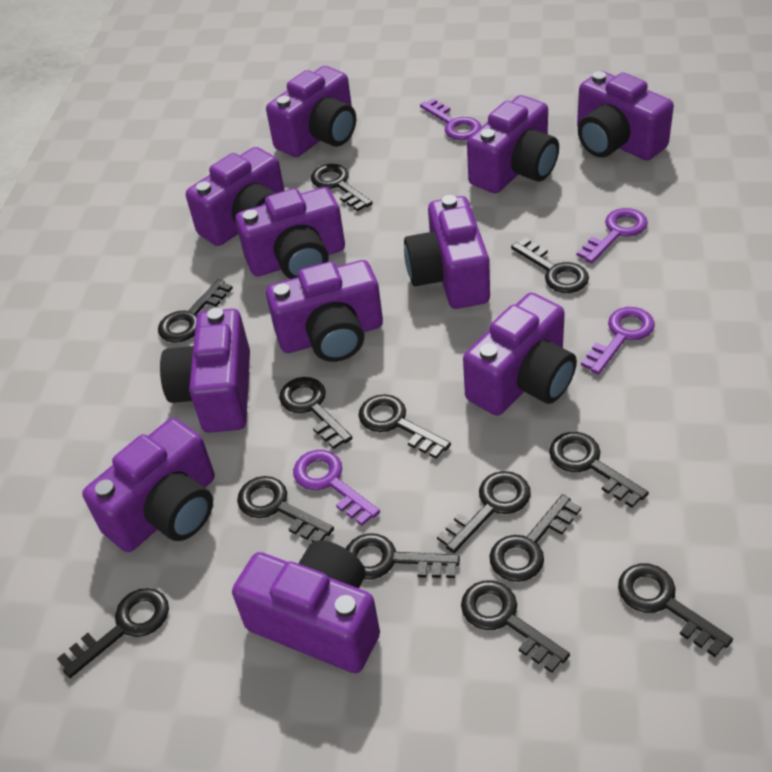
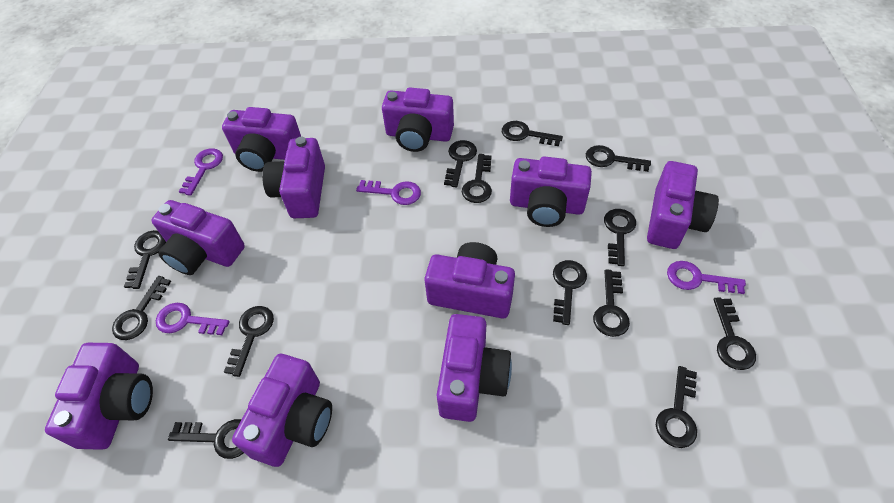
purple camera: 11 -> 10

